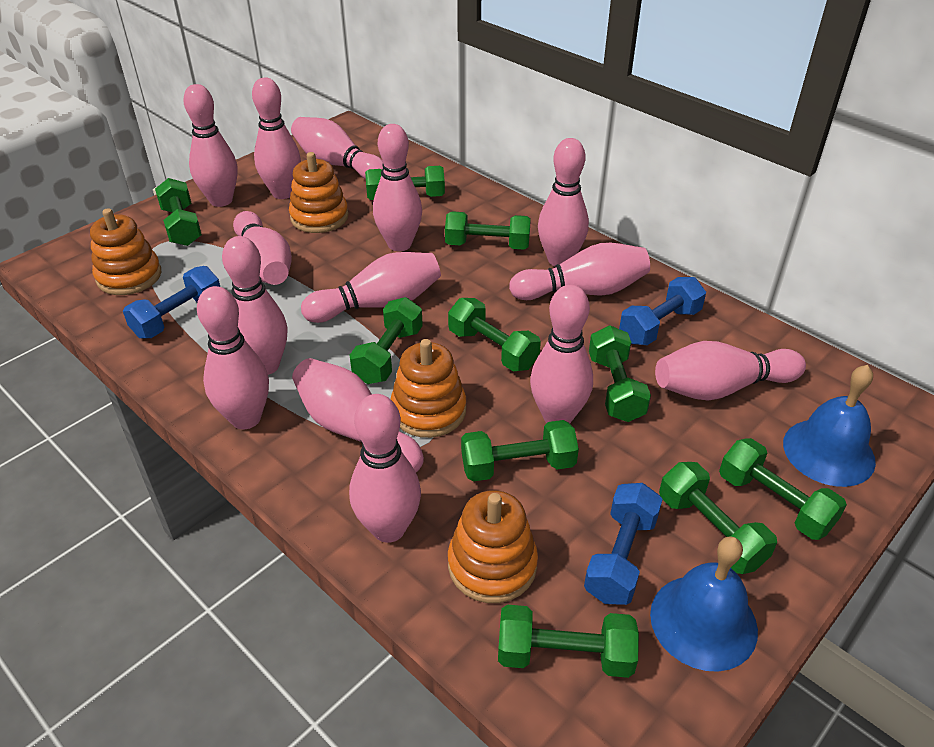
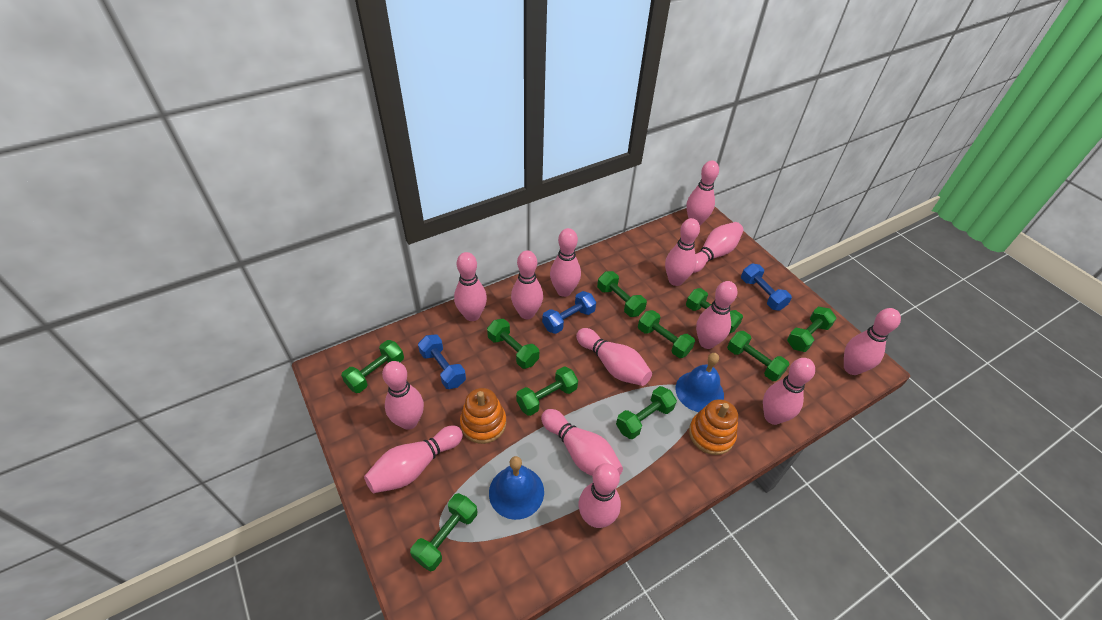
orange stacking toy: 4 -> 2

